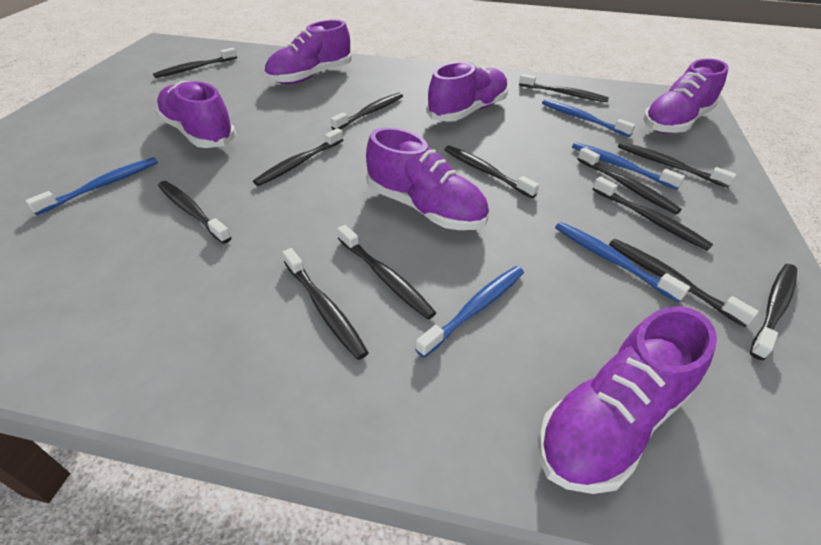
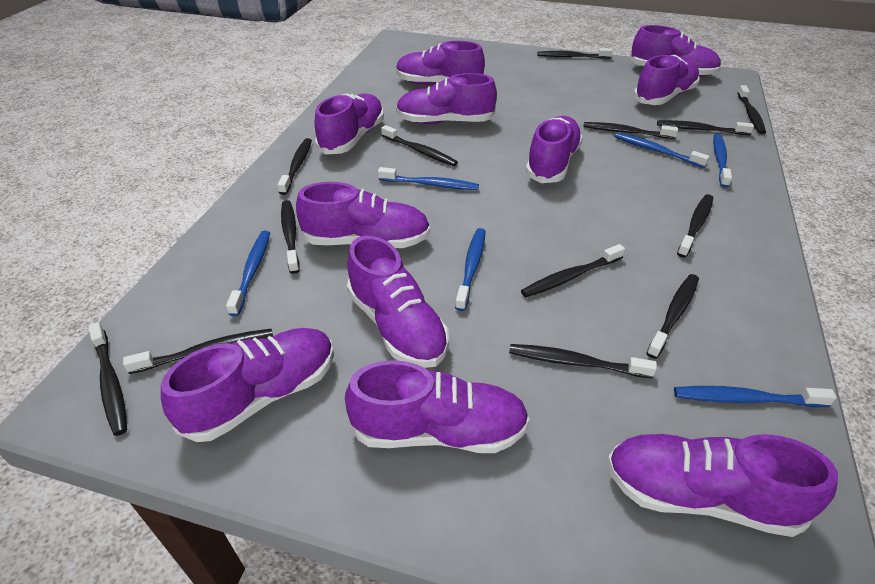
blue toothbrush: 5 -> 6
purple shoe: 6 -> 11

